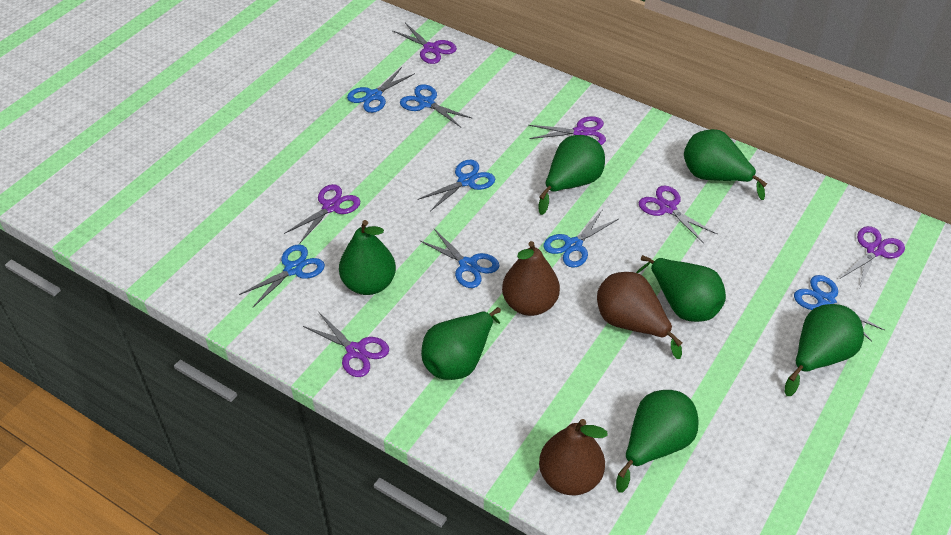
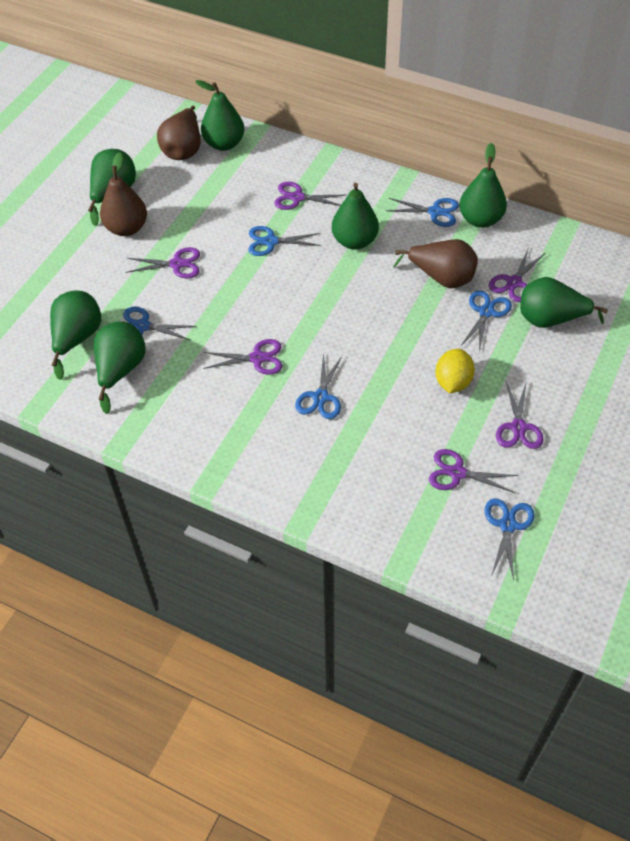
blue scissors: 7 -> 6
yellow lemon: 0 -> 1

